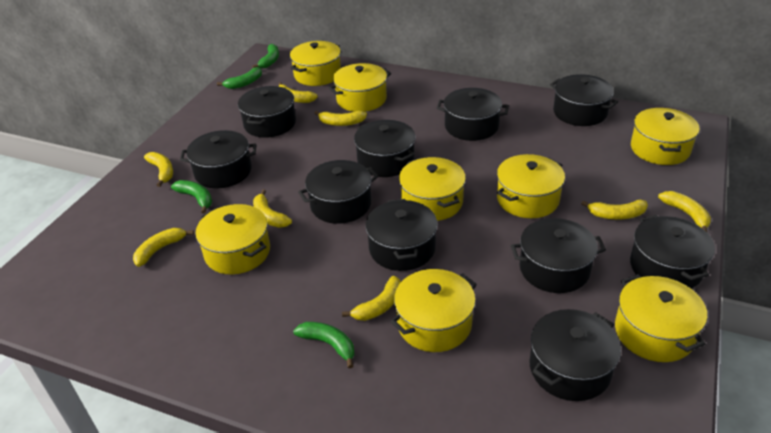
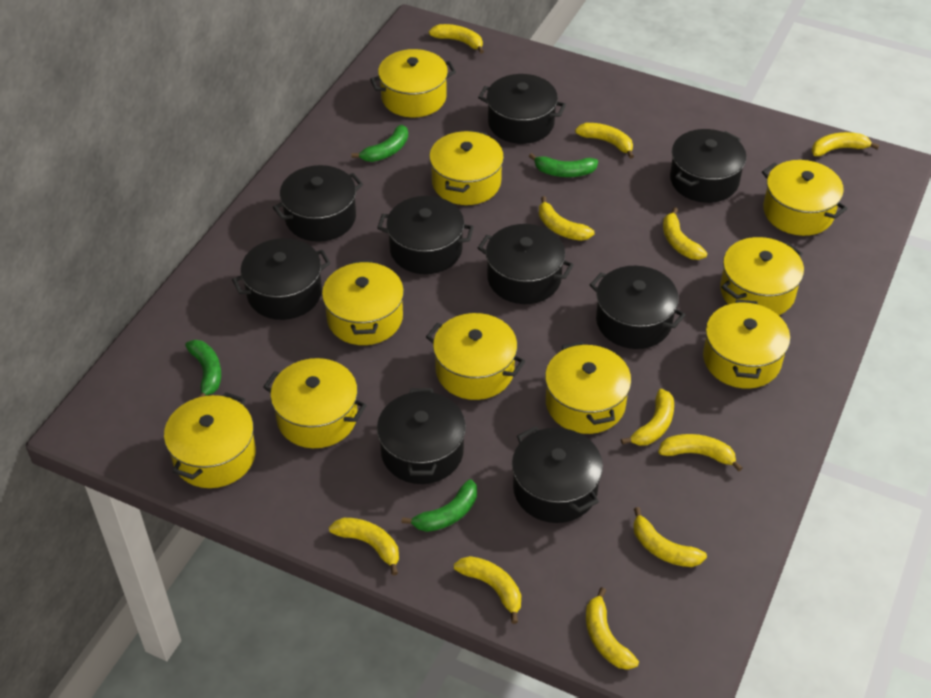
black pot: 10 -> 9
yellow banana: 8 -> 11
yellow pot: 8 -> 10

